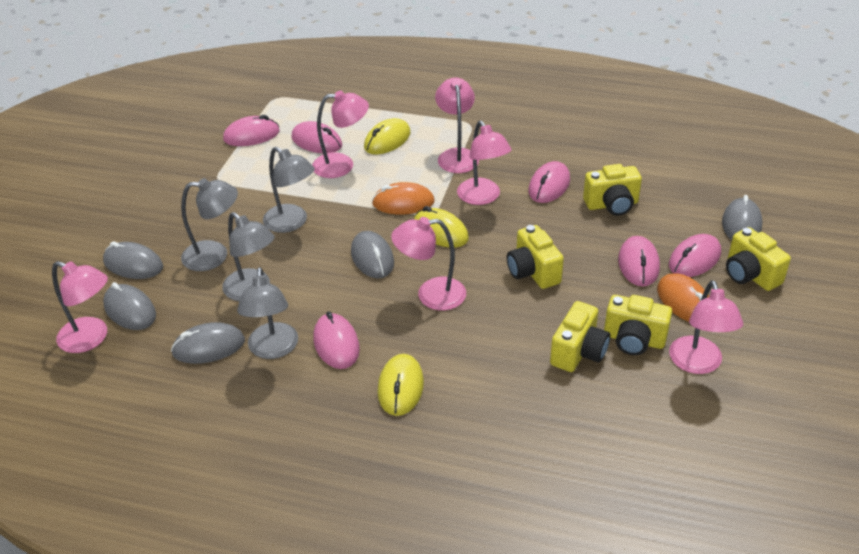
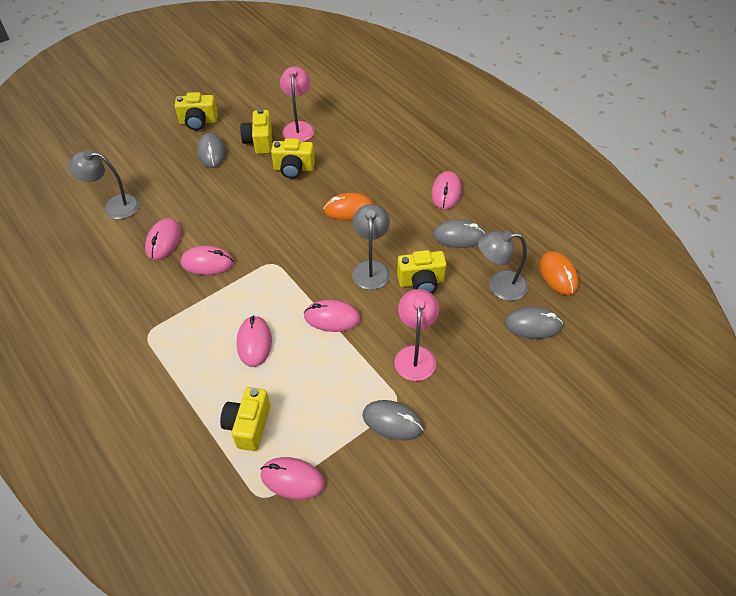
grey lamp: 4 -> 3
grey mouse: 5 -> 4
pink lamp: 6 -> 2
yellow mouse: 3 -> 0

